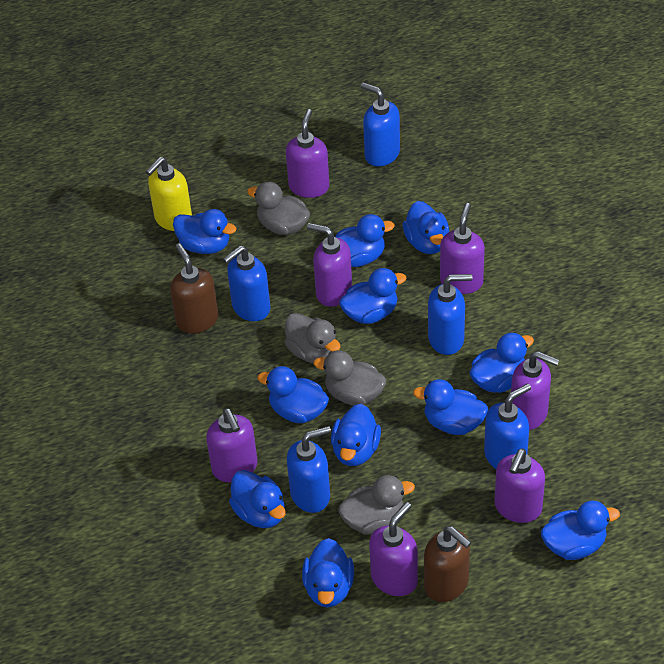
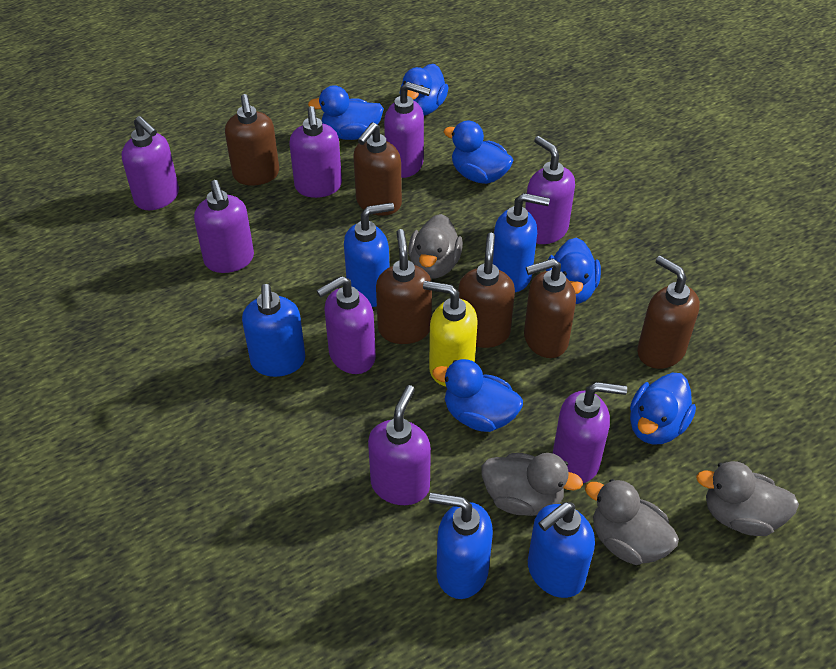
blue duck: 11 -> 6
brown soap dispenser: 2 -> 6
purple soap dispenser: 7 -> 8

